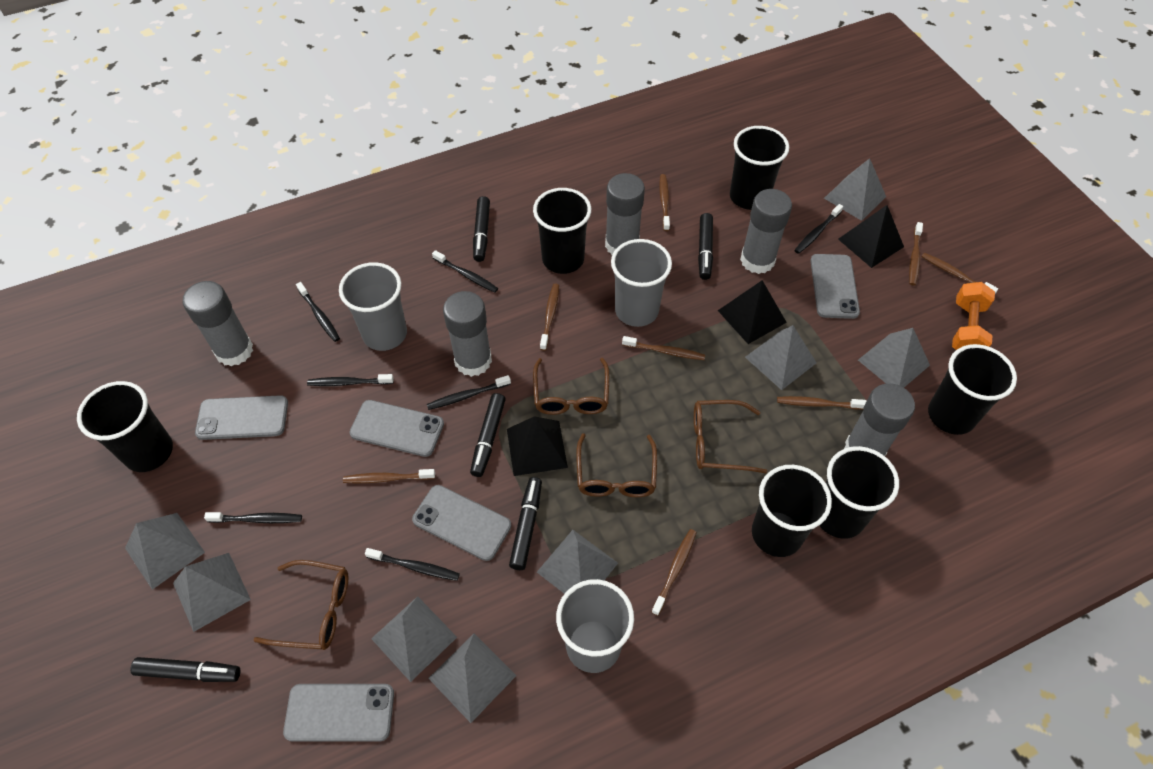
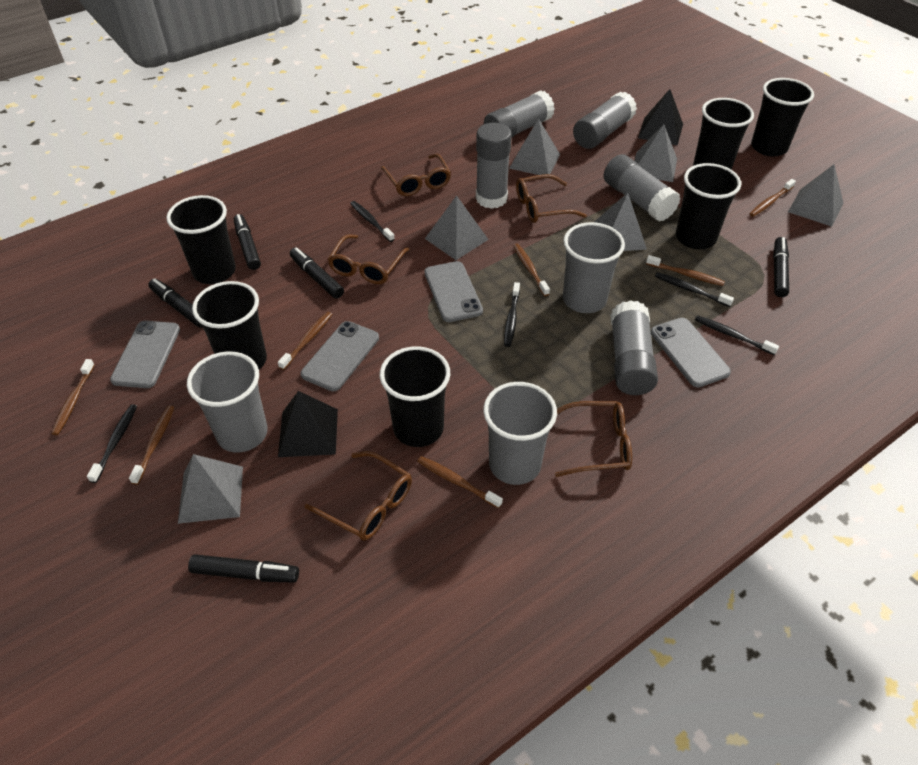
black pyramid: 3 -> 2
black toothbrush: 7 -> 5
brown glasses: 4 -> 5
brown toothbrush: 8 -> 7
grey phone: 5 -> 4
grey pyramid: 8 -> 6
orange dumbbell: 1 -> 0

